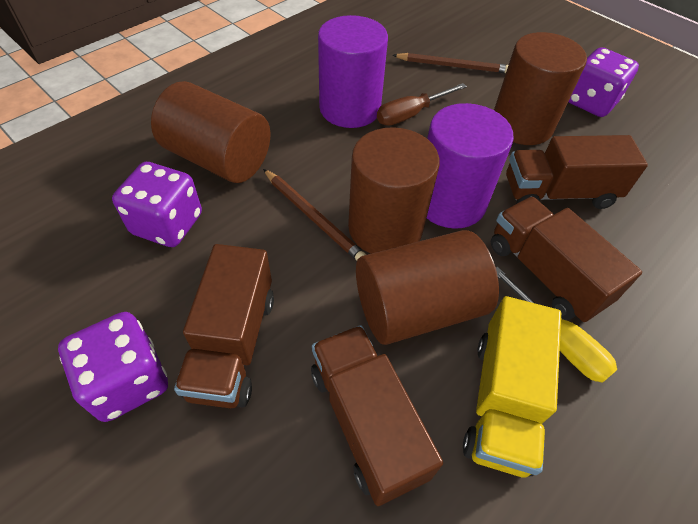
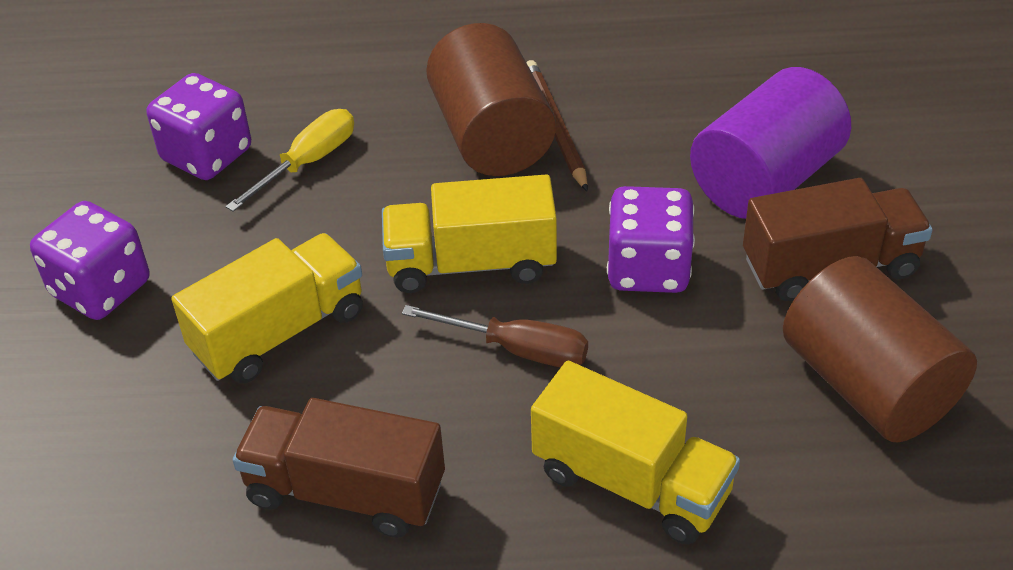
brown cylinder: 4 -> 2
brown pencil: 2 -> 1
brown truck: 4 -> 2
purple cylinder: 2 -> 1
yellow truck: 1 -> 3

